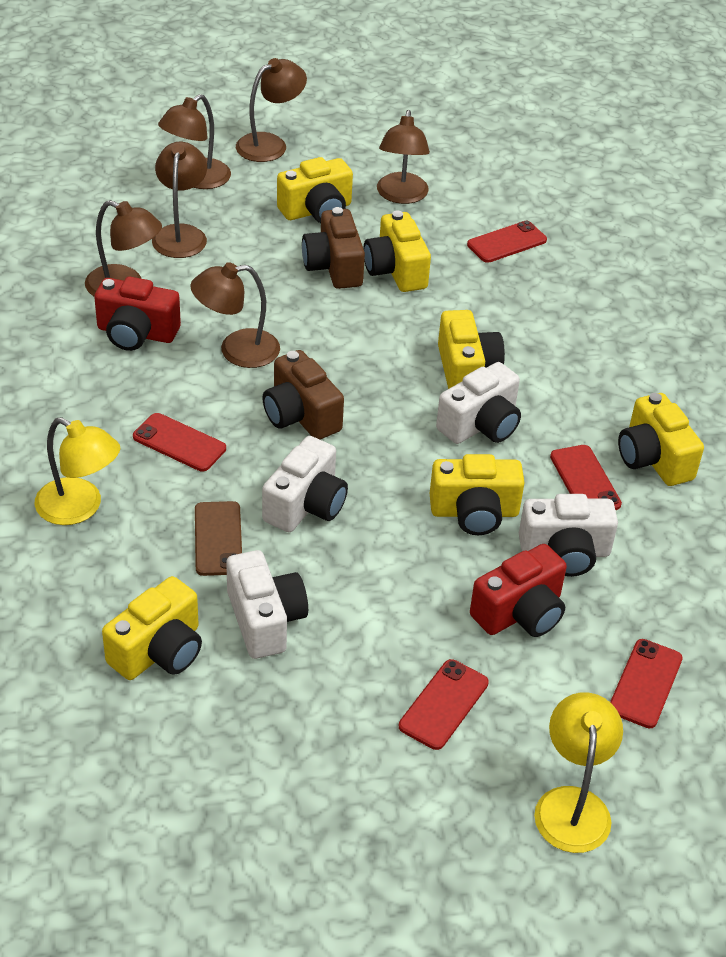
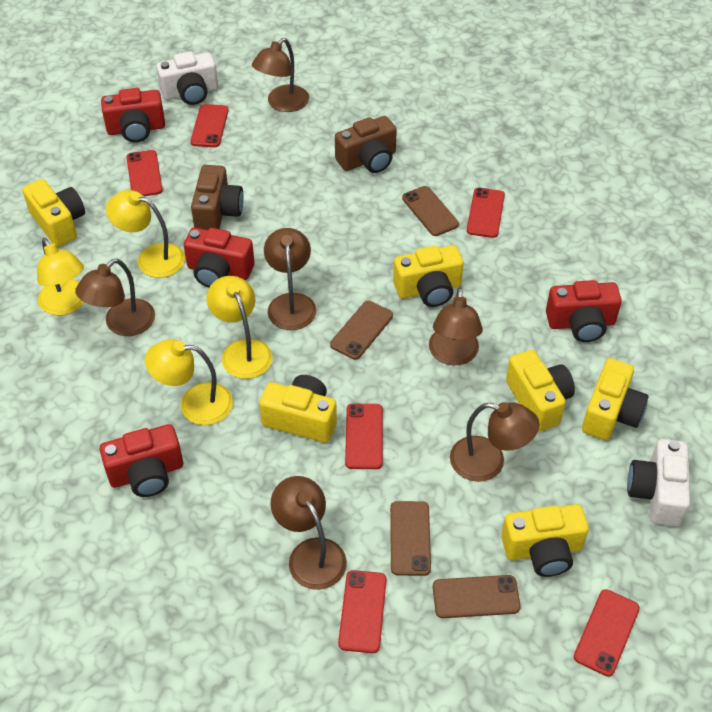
brown phone: 1 -> 4
red camera: 2 -> 4
red phone: 5 -> 6
white camera: 4 -> 2
yellow lamp: 2 -> 4

